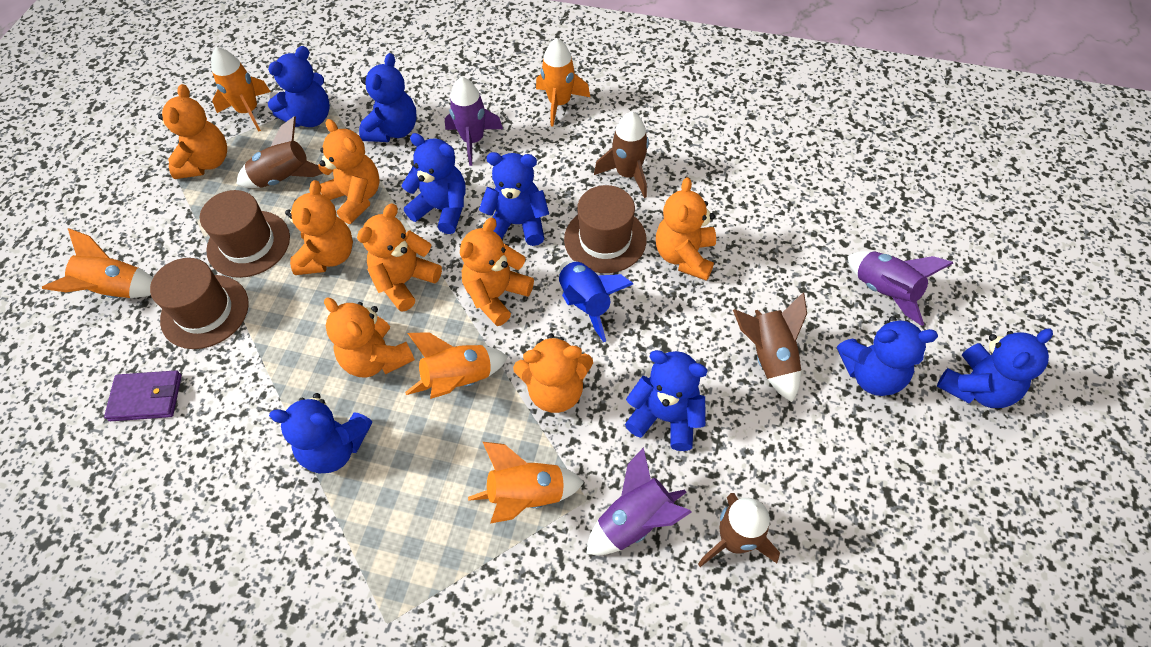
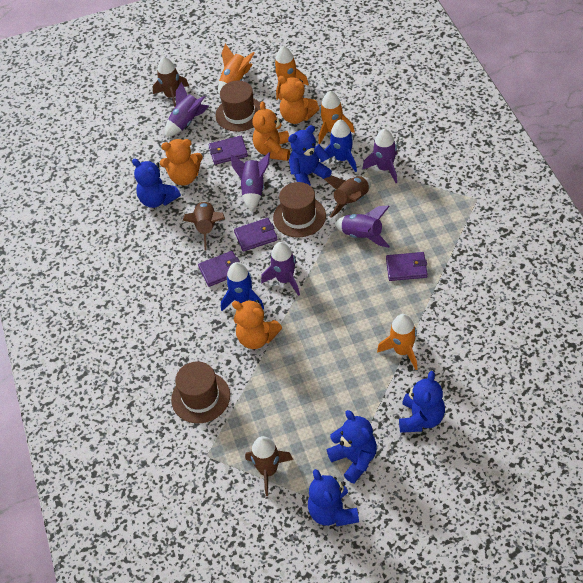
blue rocket: 1 -> 2
blue teddy bear: 8 -> 5
orange rocket: 5 -> 4
orange teddy bear: 8 -> 4
purple rocket: 3 -> 5
purple wallet: 1 -> 4

